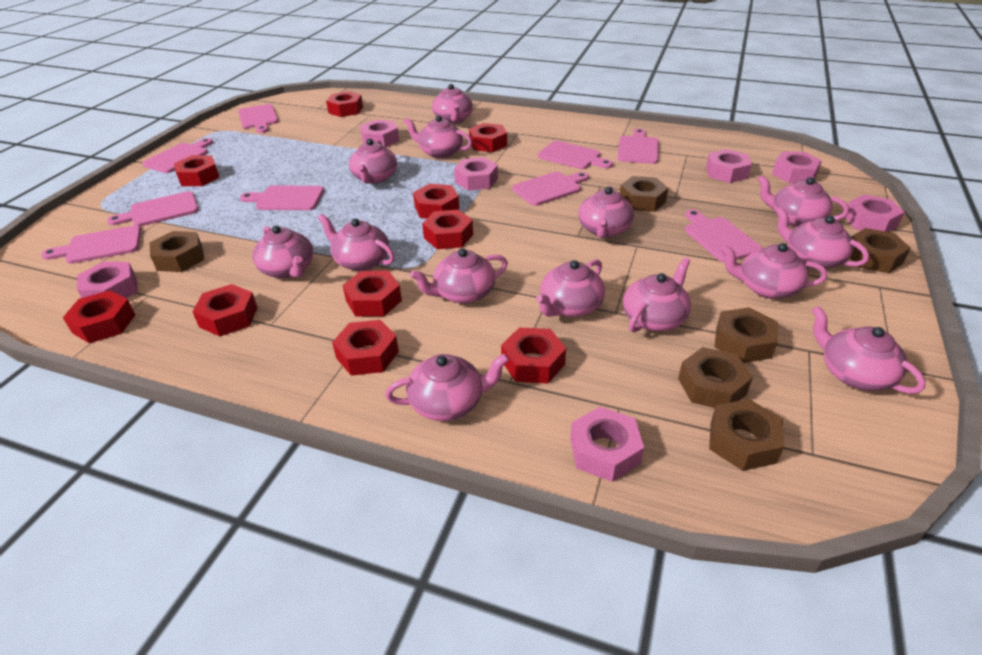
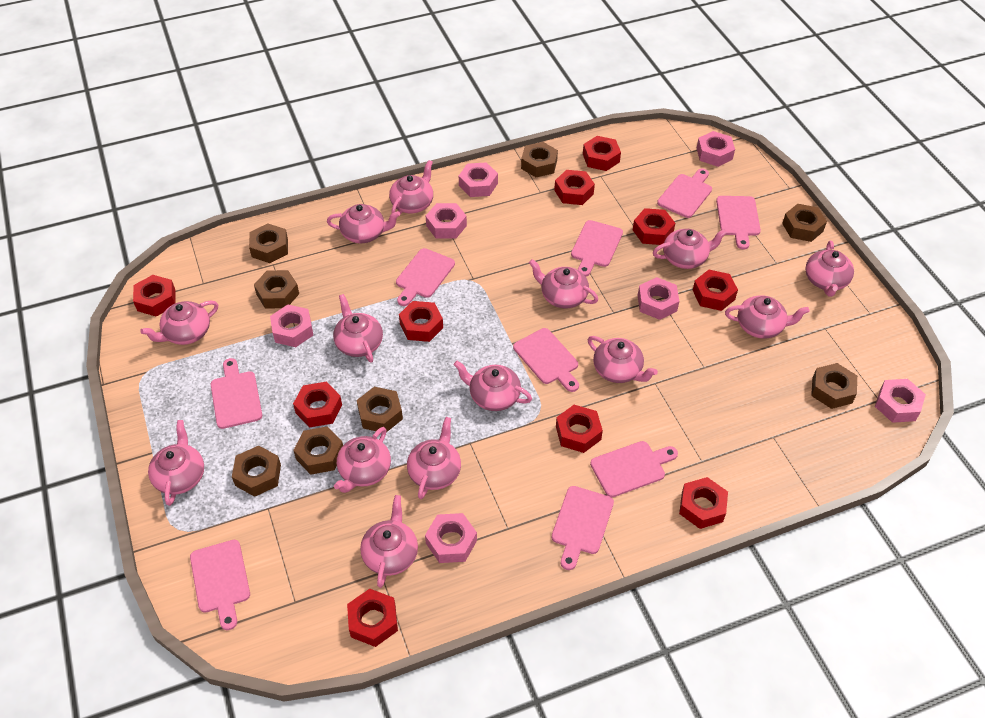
brown nut: 6 -> 8

